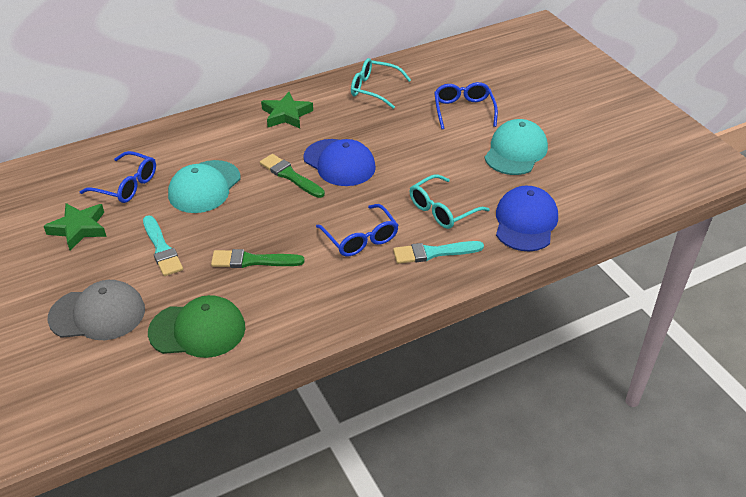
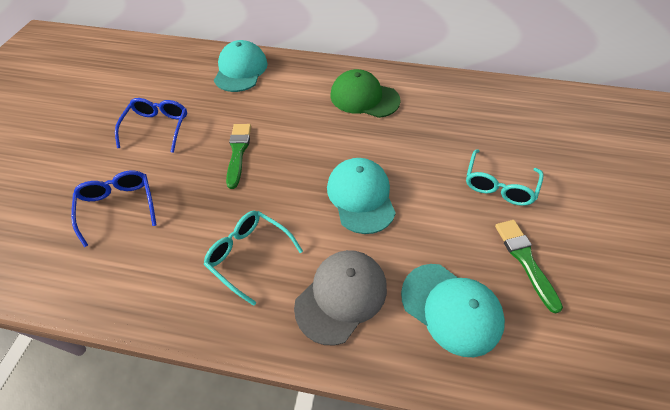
blue cap: 2 -> 0
blue glasses: 3 -> 2
green star: 2 -> 0
turquoise brush: 2 -> 0
turquoise cap: 2 -> 3

